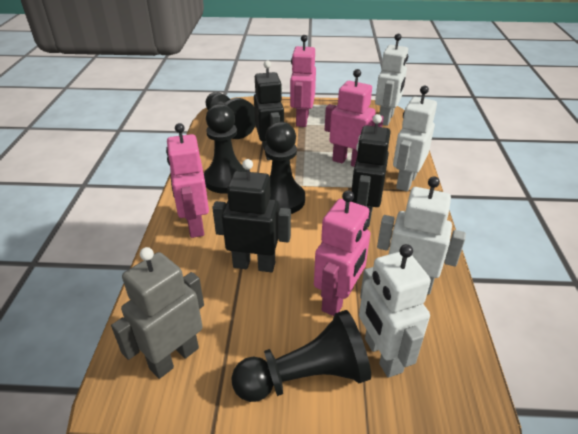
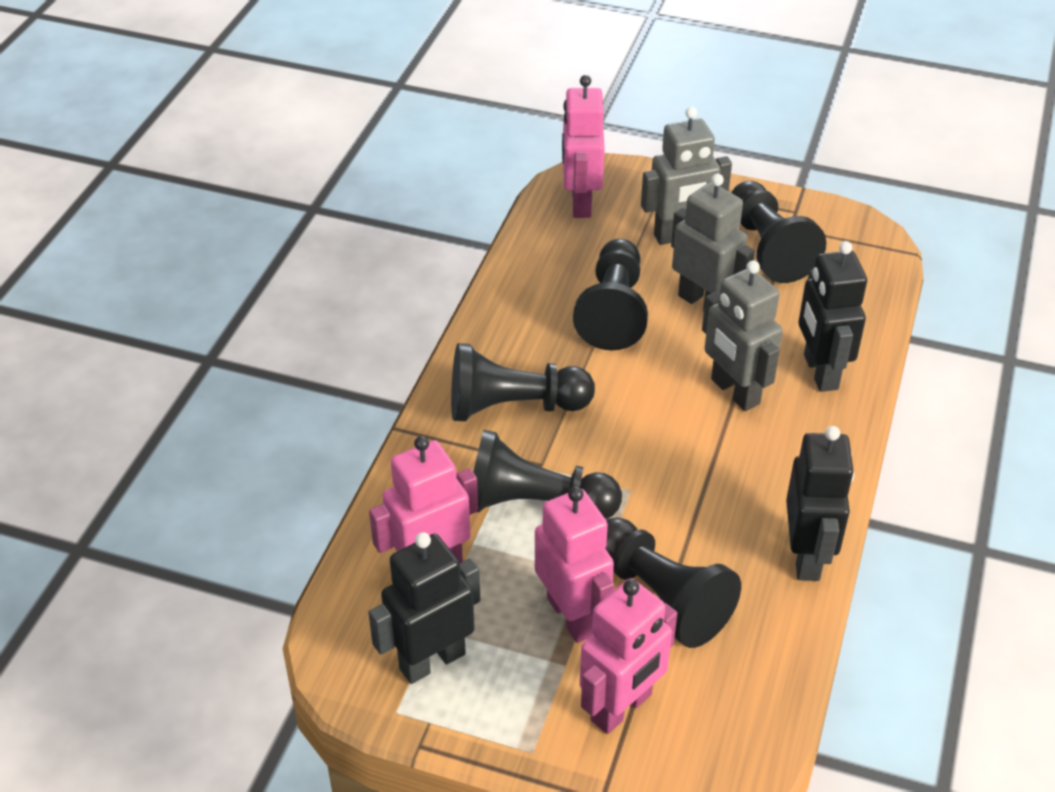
black pawn: 4 -> 5
grey robot: 1 -> 3
white robot: 4 -> 0

